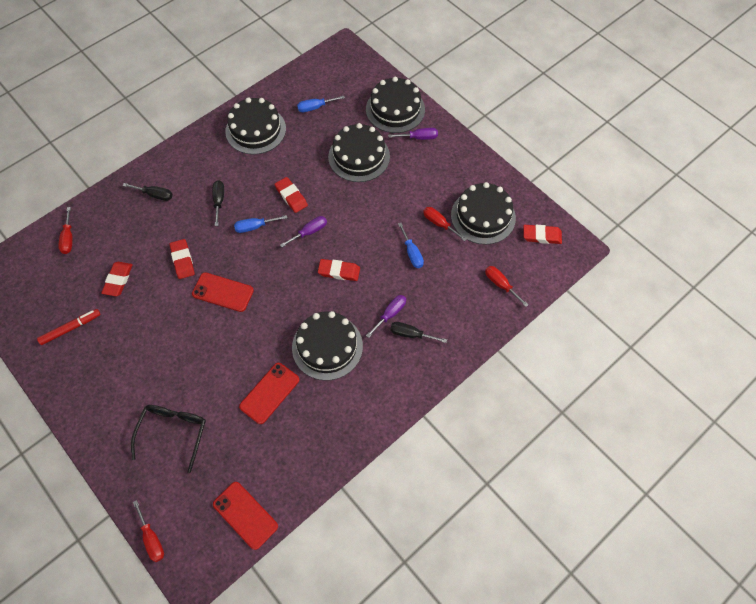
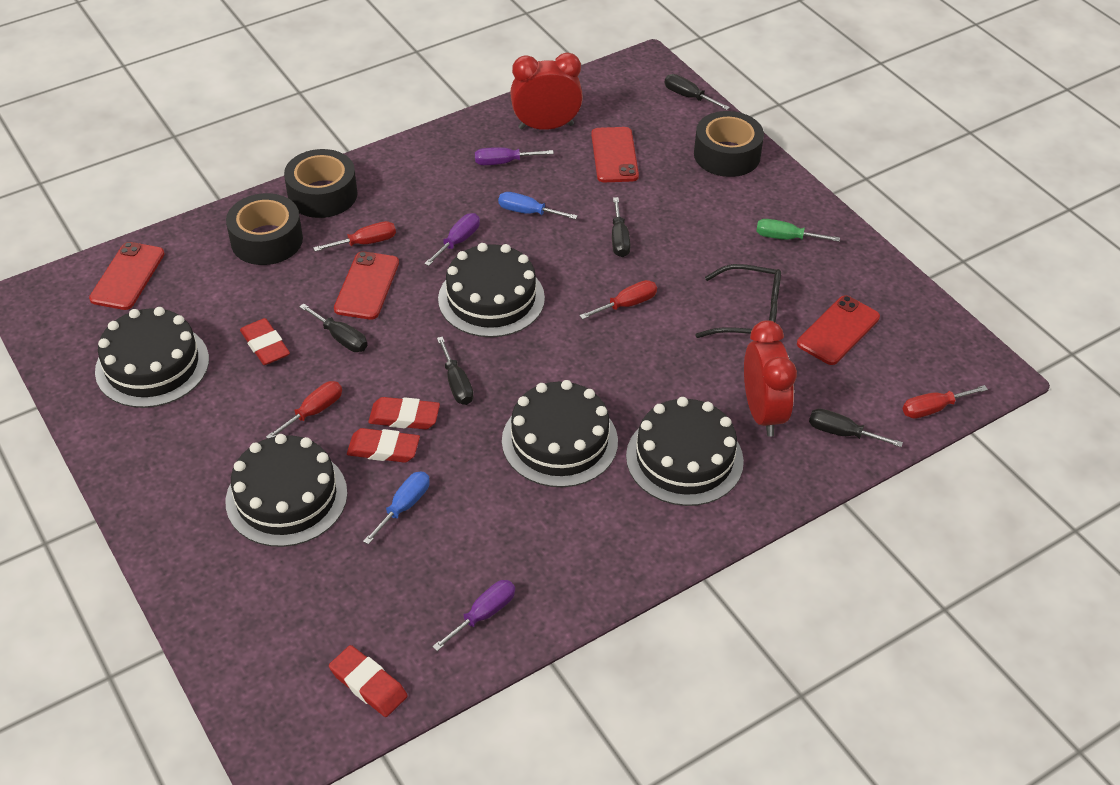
black screwdriver: 3 -> 5
black tape: 0 -> 3
blue screwdriver: 3 -> 2
green screwdriver: 0 -> 1
red clock: 0 -> 2
red eraser: 5 -> 4
red marker: 1 -> 0
red phone: 3 -> 4

